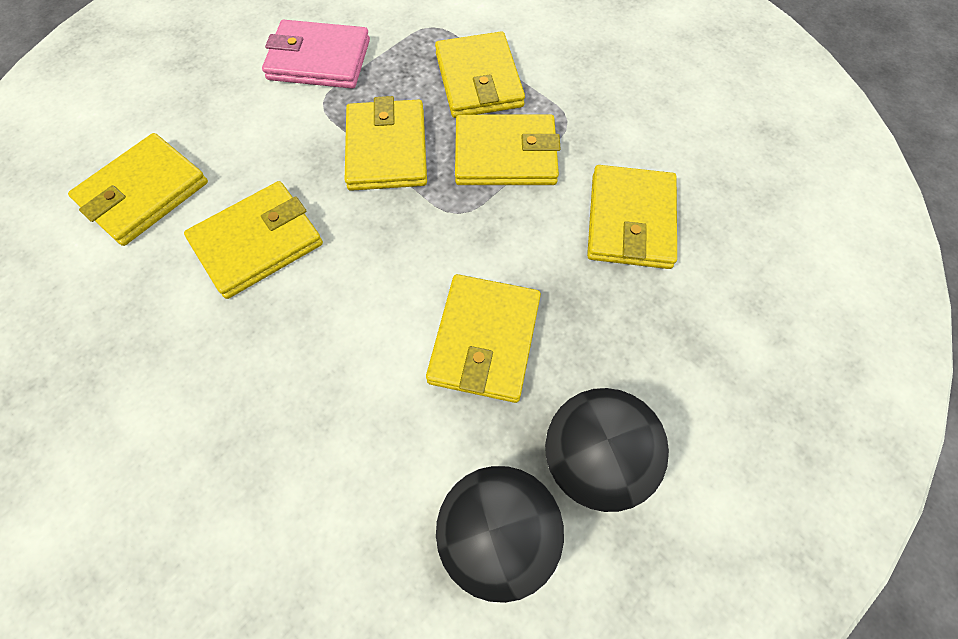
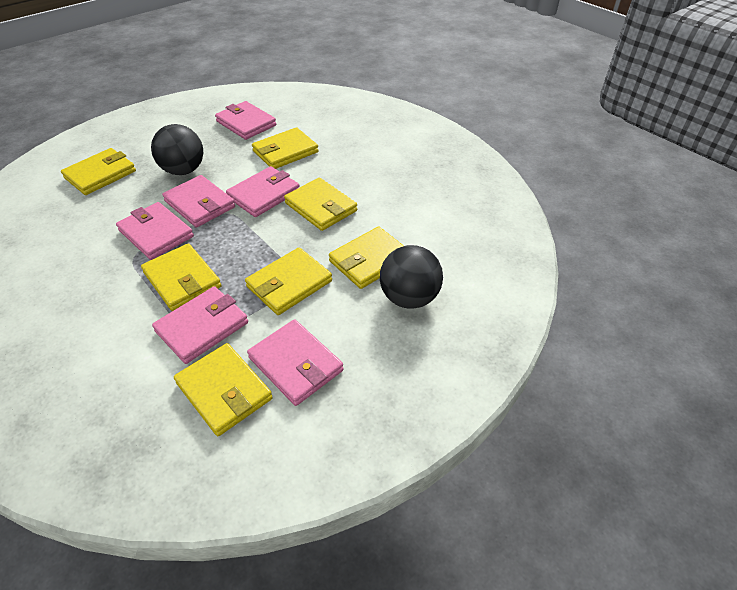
pink wallet: 1 -> 6

